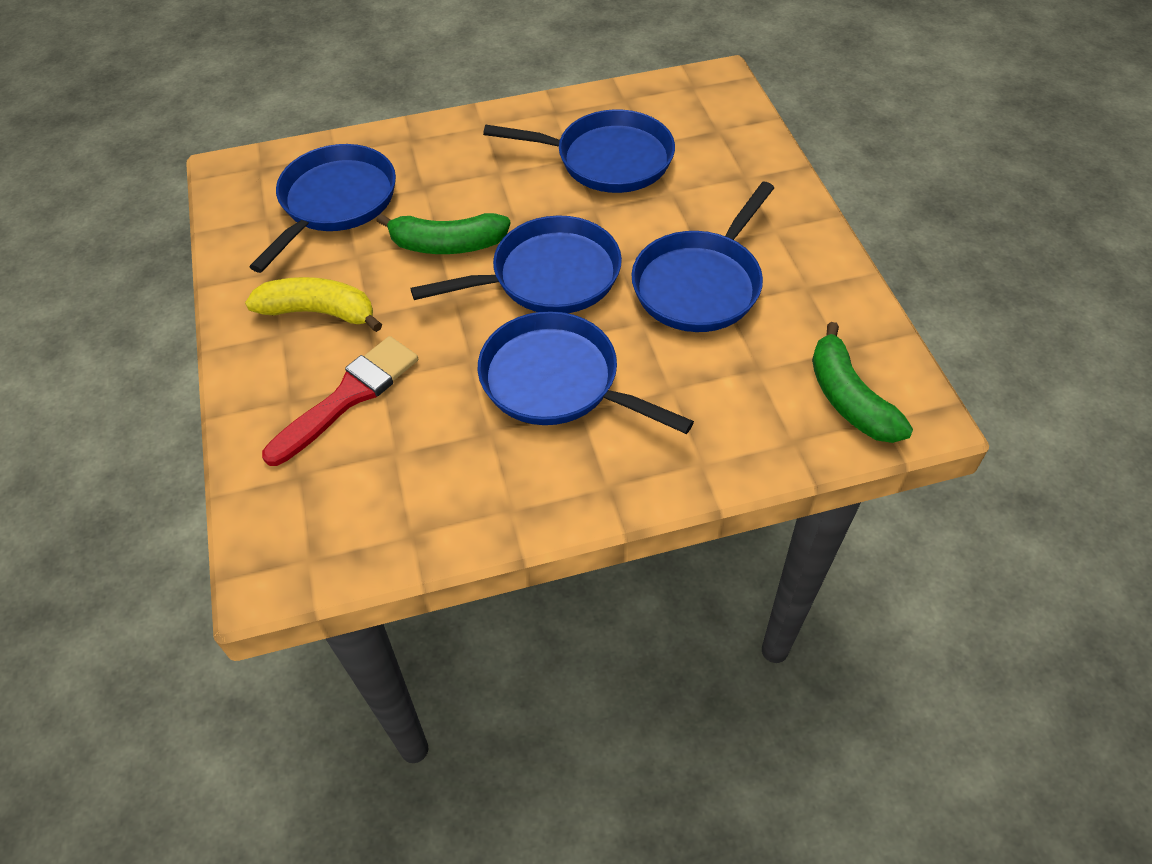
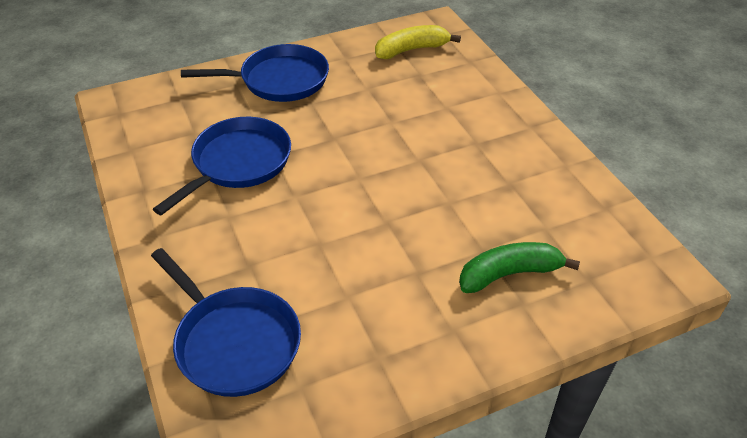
blue pan: 5 -> 3
green banana: 2 -> 1
red brush: 1 -> 0

